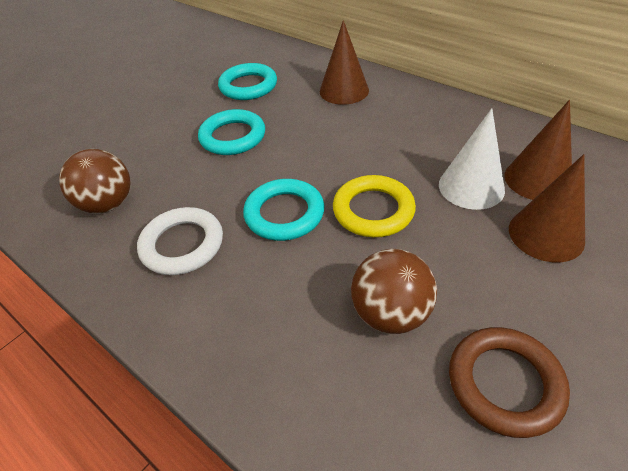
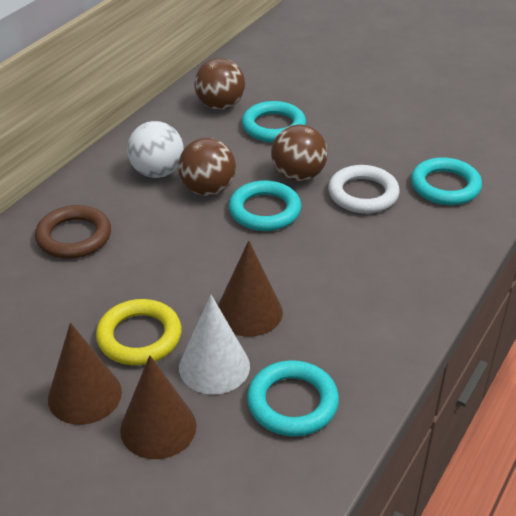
brown ball: 2 -> 3
turquoise ring: 3 -> 4
white ball: 0 -> 1

